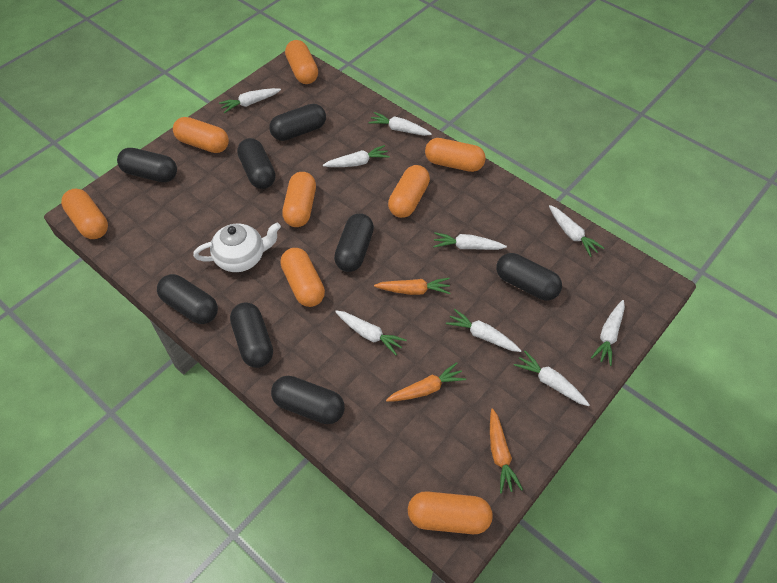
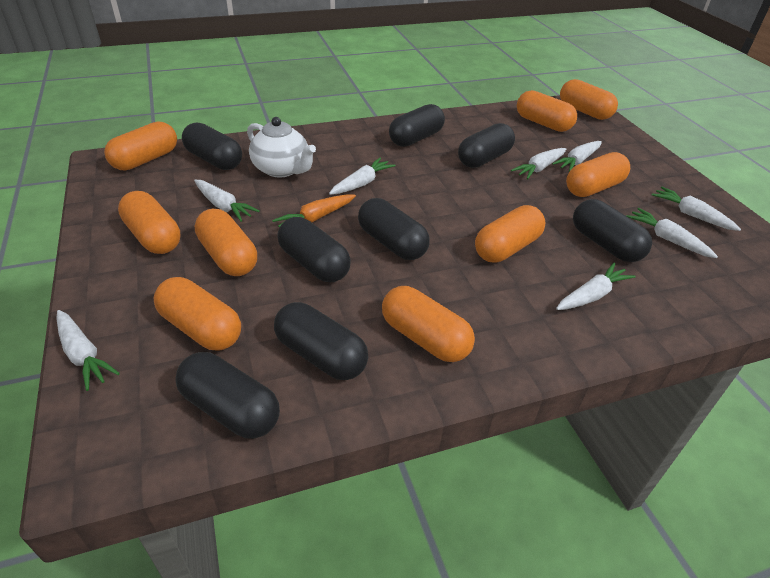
orange capsule: 8 -> 9
orange carrot: 3 -> 1
white carrot: 9 -> 8

